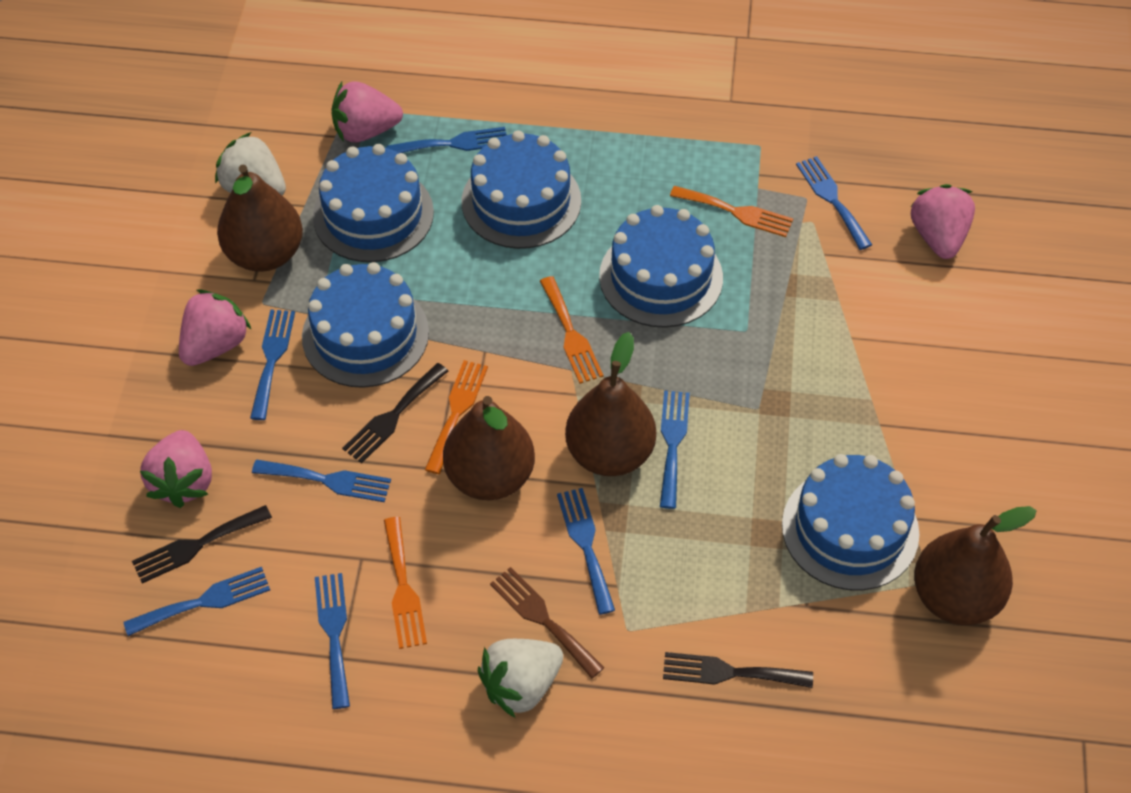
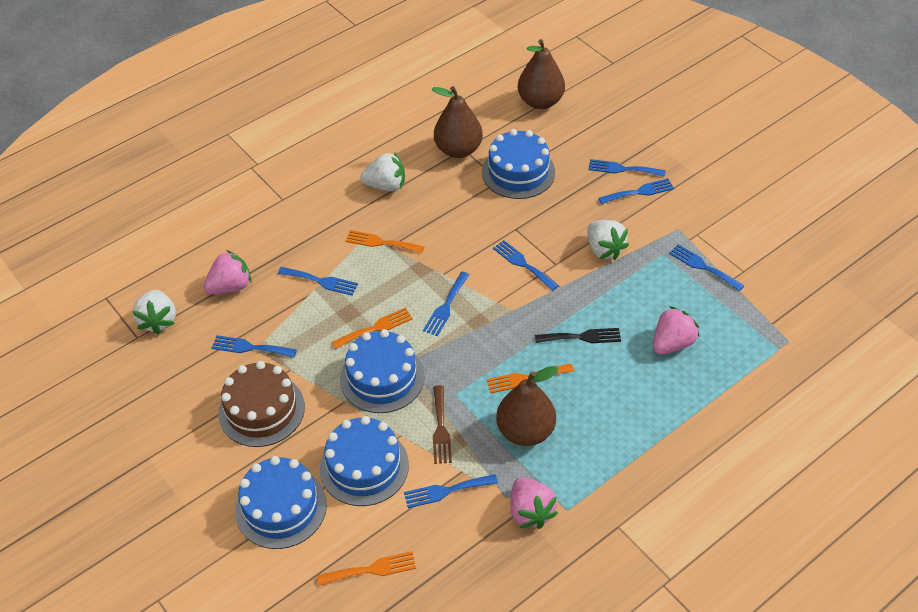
black fork: 3 -> 1
blue cake: 5 -> 4
brown cake: 0 -> 1
brown pear: 4 -> 3
pink strawberry: 4 -> 3
white strawberry: 2 -> 3

